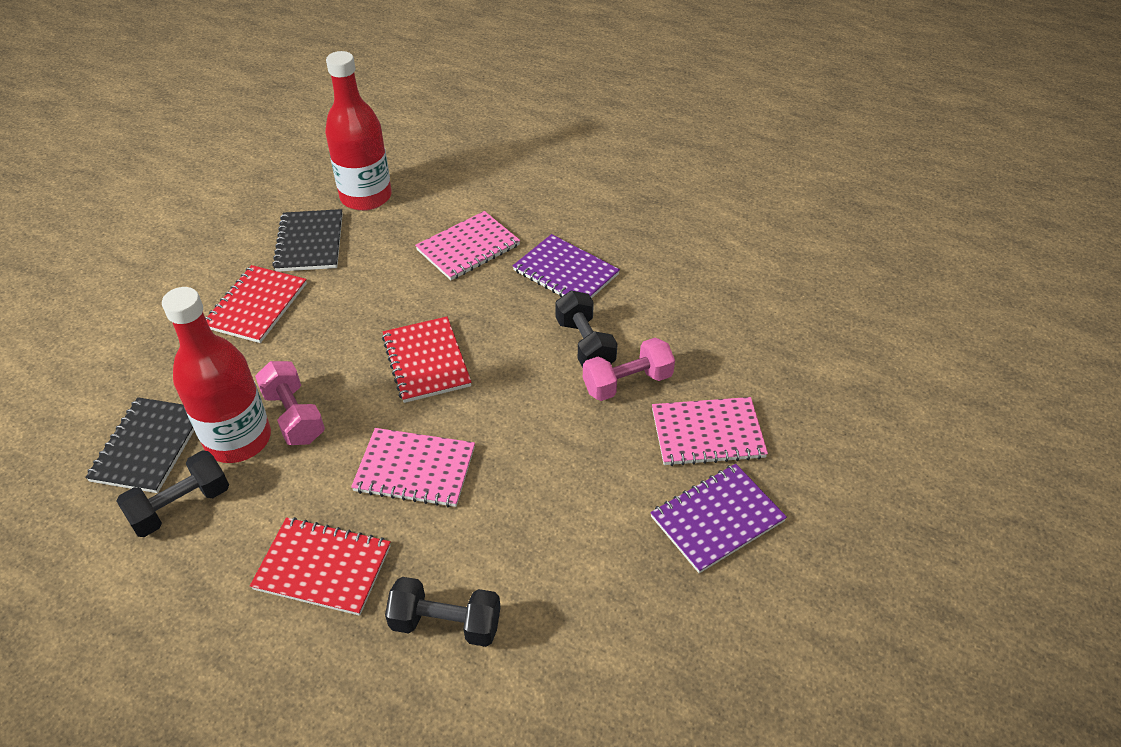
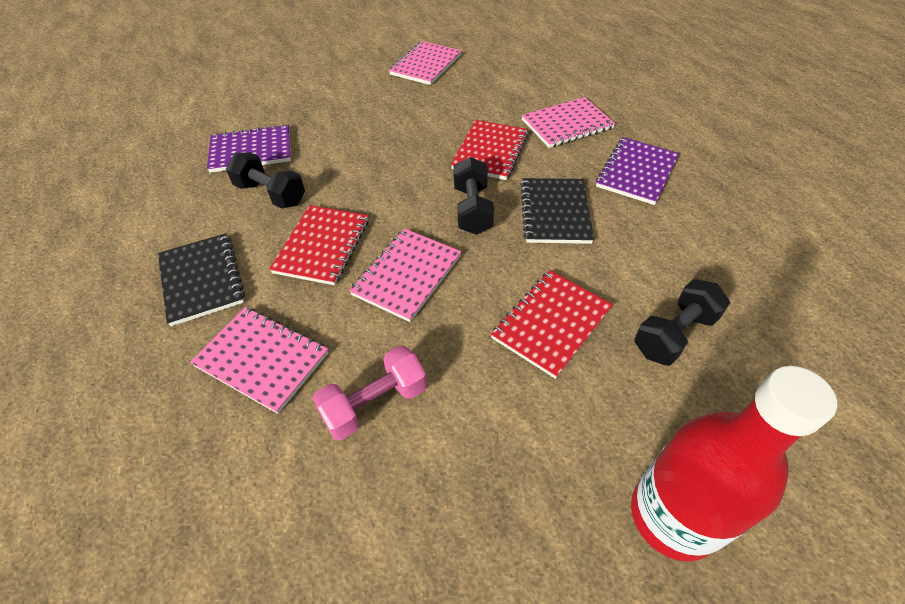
pink dumbbell: 2 -> 1
pink notebook: 3 -> 4
red bottle: 2 -> 1

